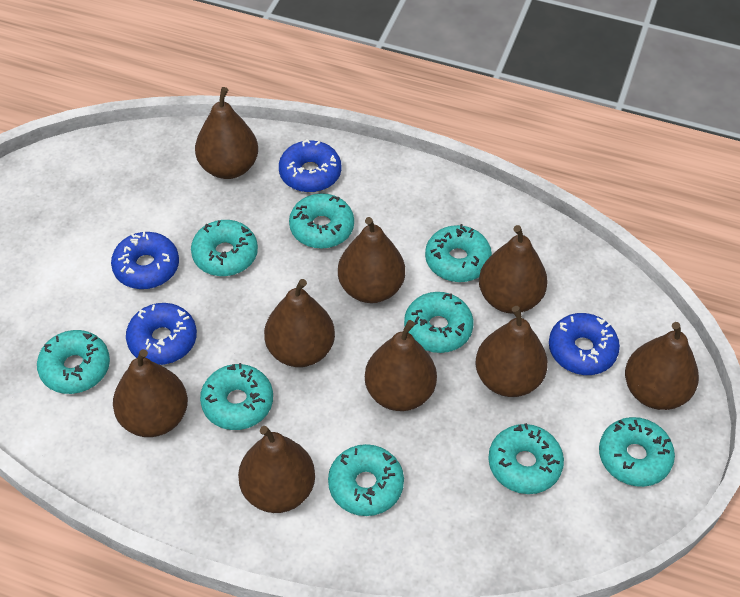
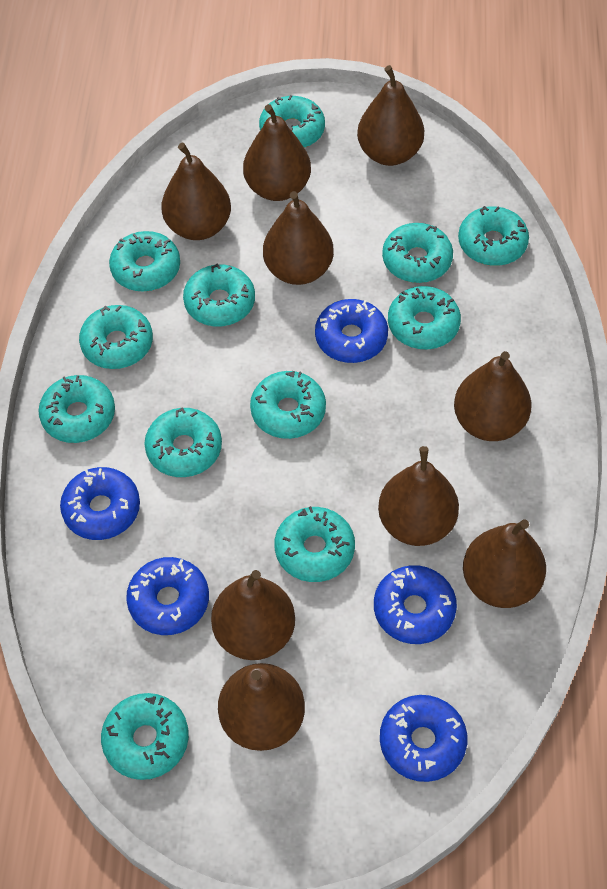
blue donut: 4 -> 5
turquoise donut: 9 -> 12

